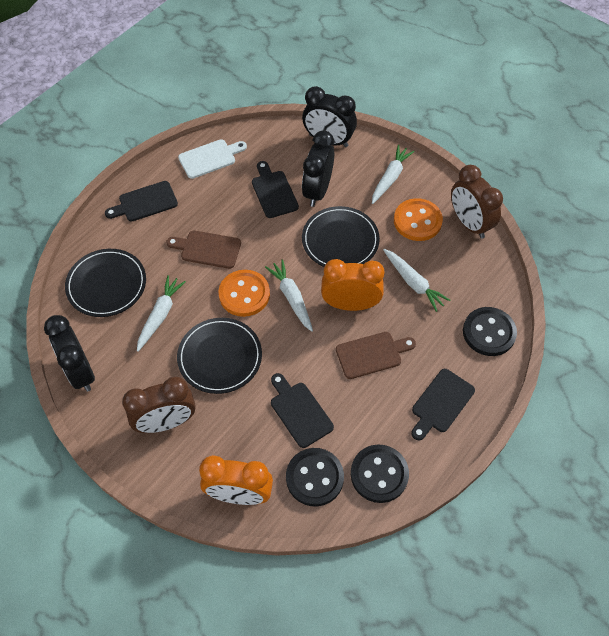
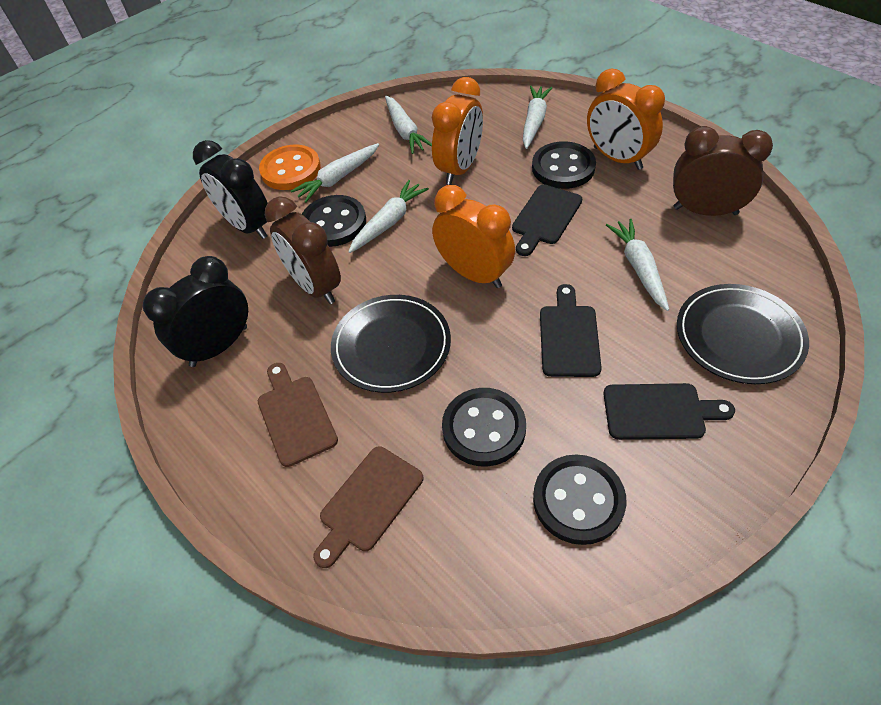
black button: 3 -> 4
black clock: 3 -> 2
black cutting board: 4 -> 3
black plate: 3 -> 2
orange button: 2 -> 1
orange clock: 2 -> 3
white carrot: 4 -> 5
white cutting board: 1 -> 0

